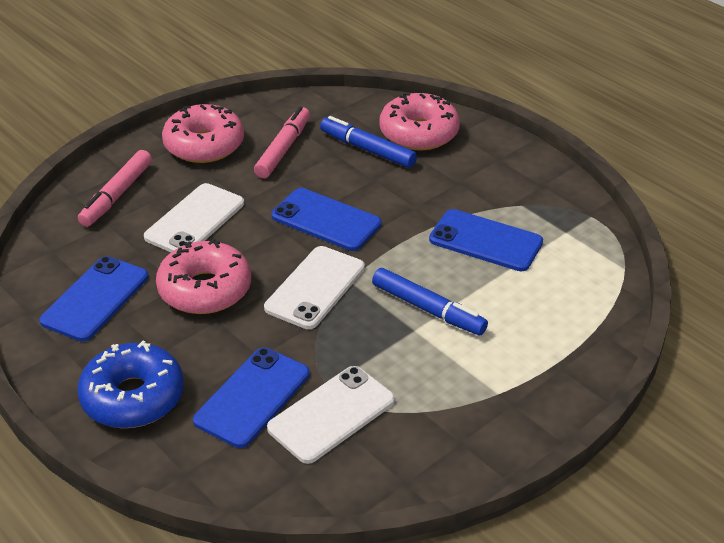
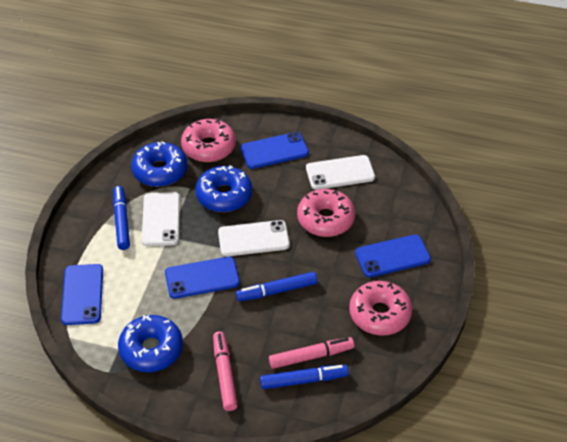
blue donut: 1 -> 3
blue marker: 2 -> 3

